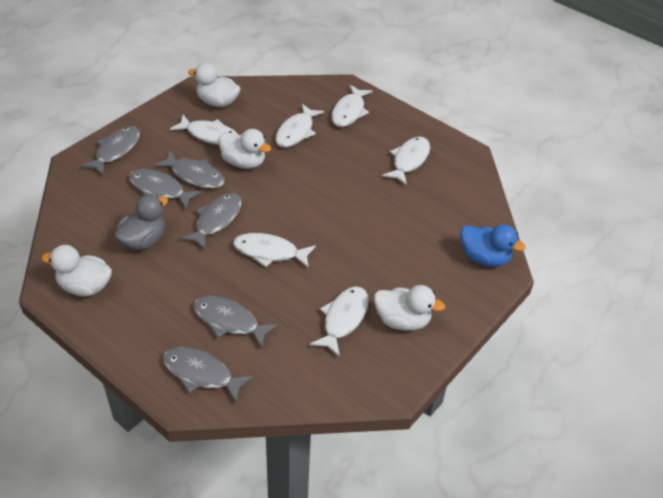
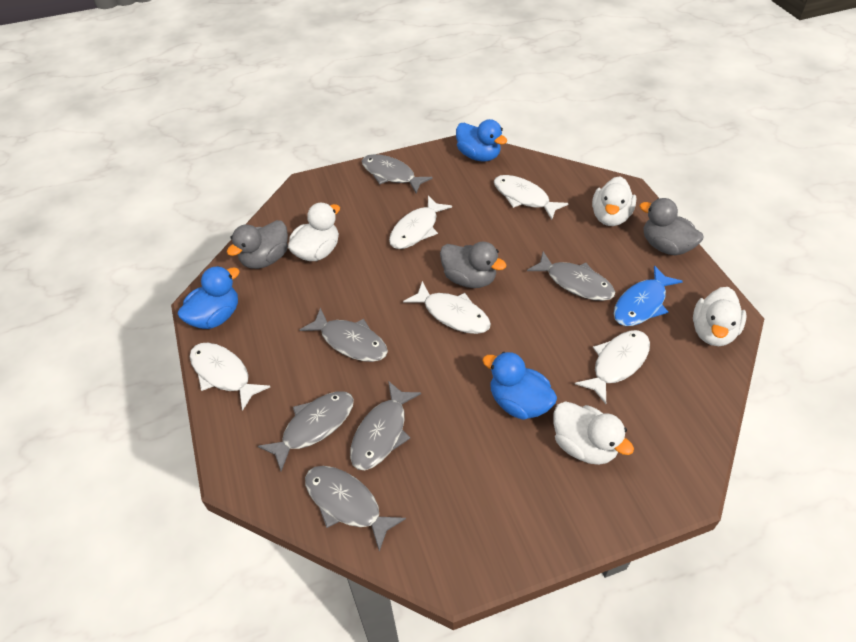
blue duck: 1 -> 3
blue fish: 0 -> 1
grey duck: 1 -> 3
white fish: 6 -> 5

